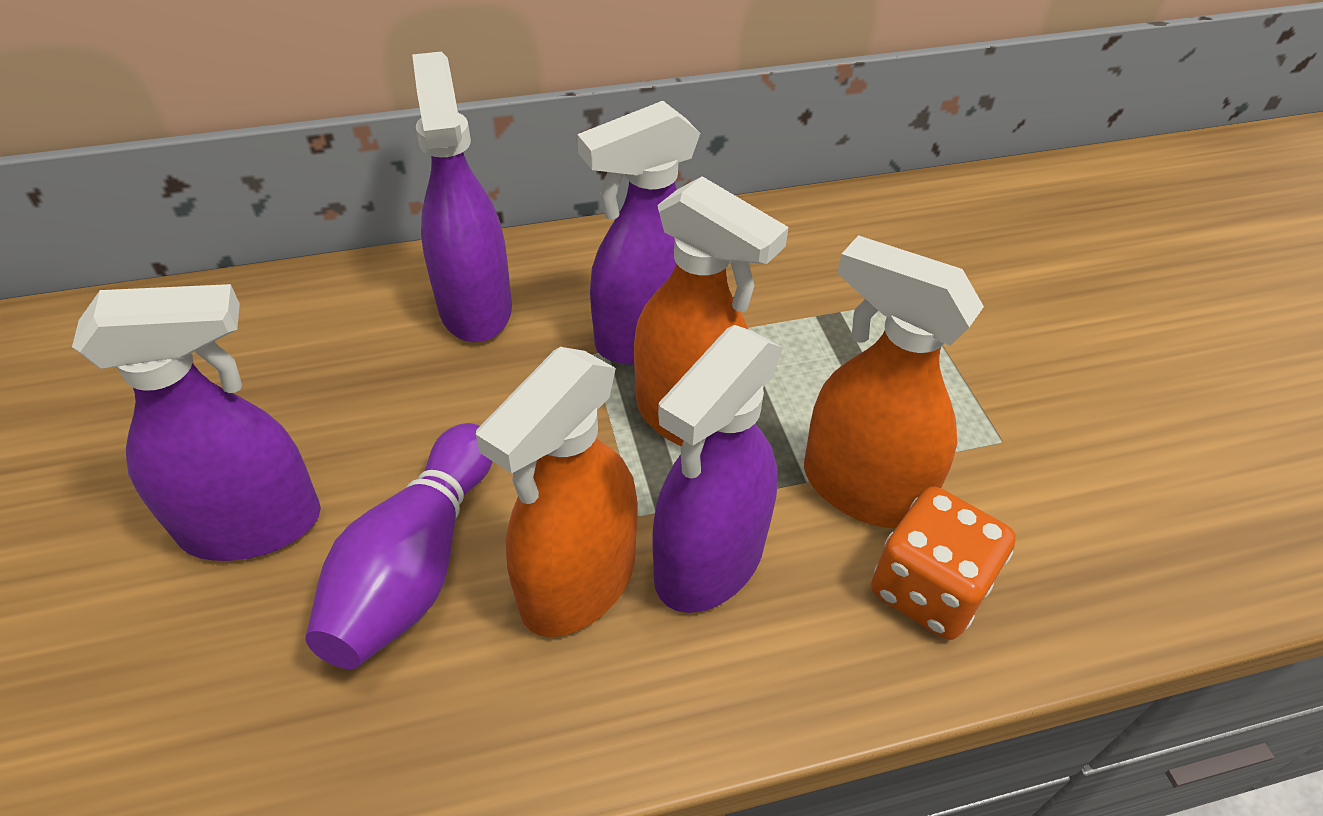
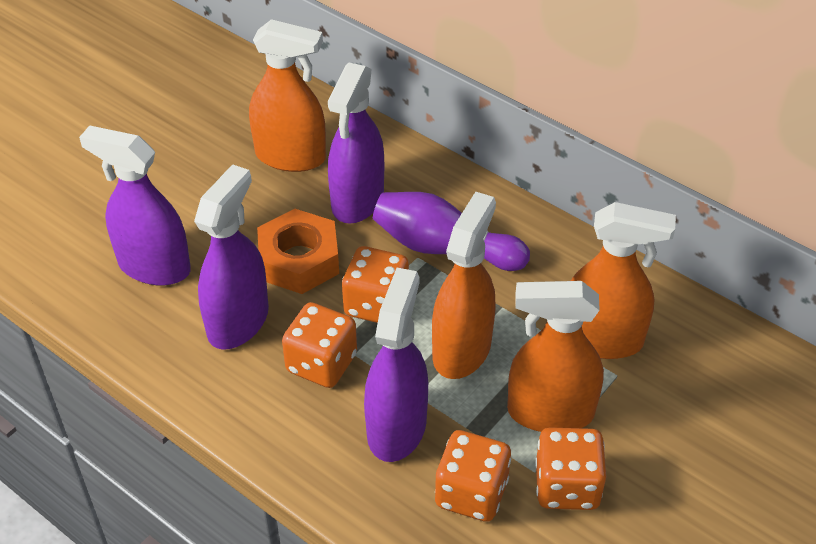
orange dice: 1 -> 4
orange nut: 0 -> 1
orange spray bottle: 3 -> 4

